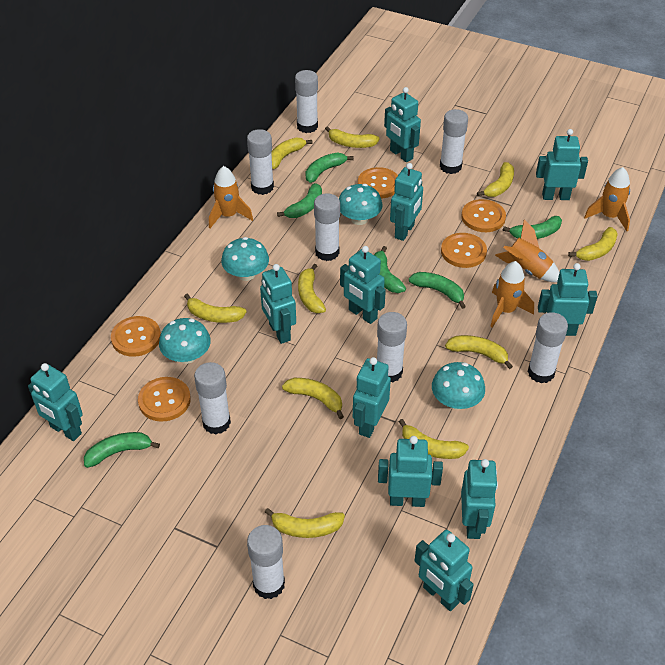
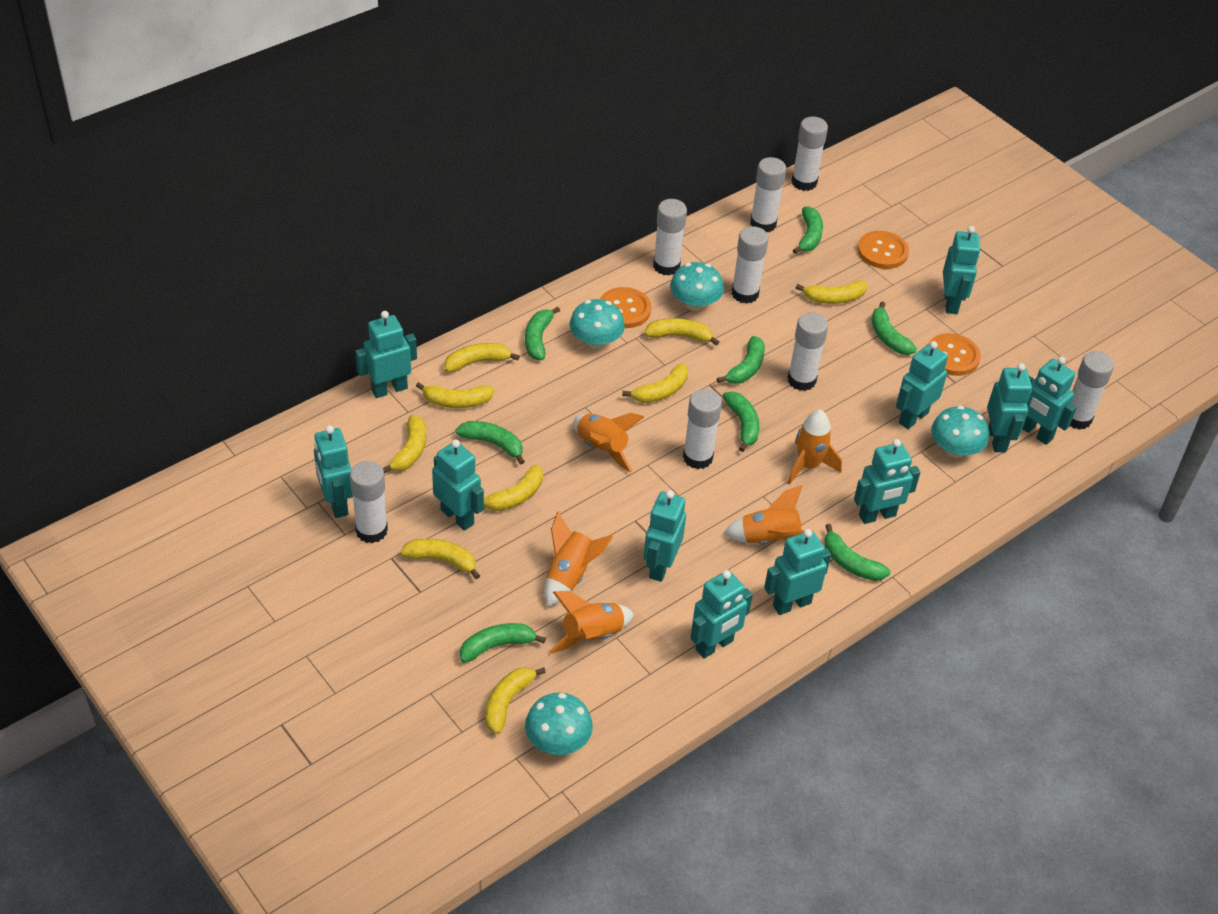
green banana: 6 -> 8
orange button: 5 -> 3
orange rocket: 4 -> 5
yellow banana: 10 -> 9

